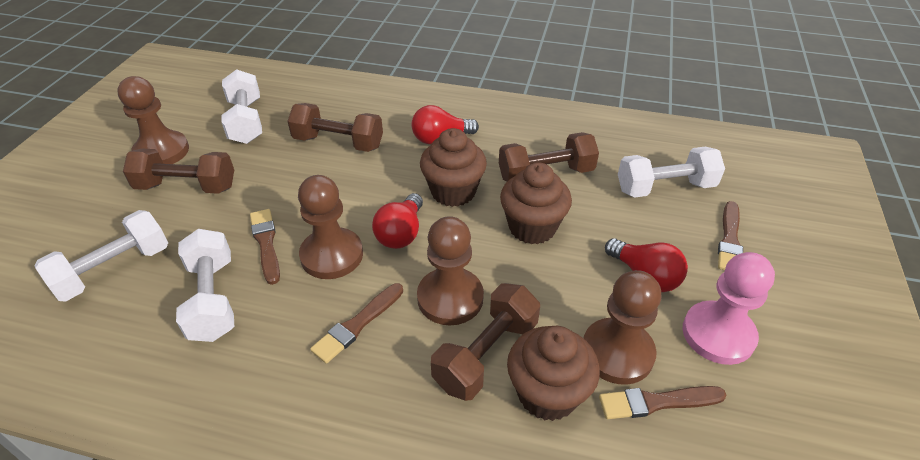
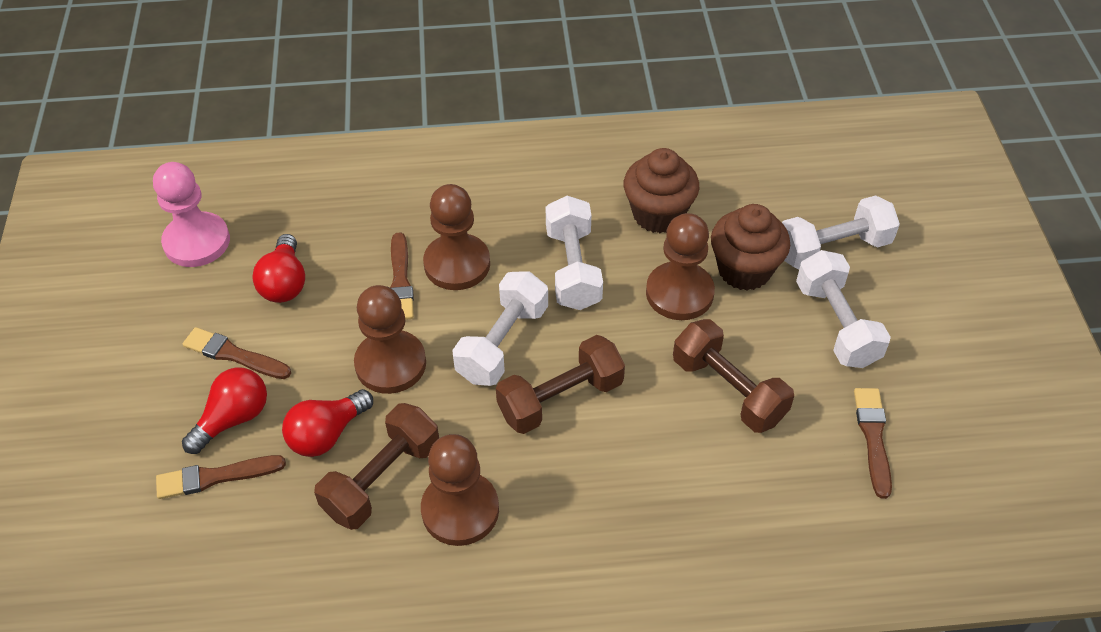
brown cupcake: 3 -> 2
brown dumbbell: 4 -> 3

